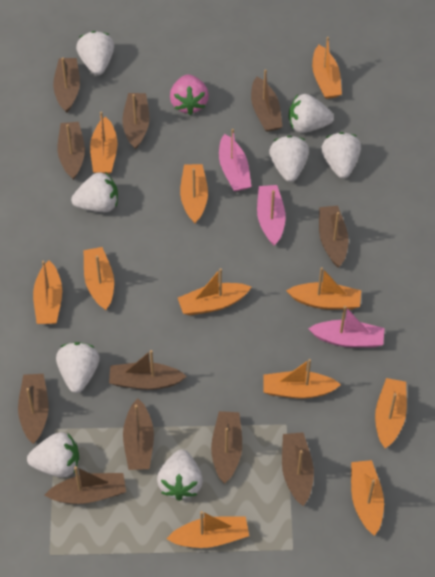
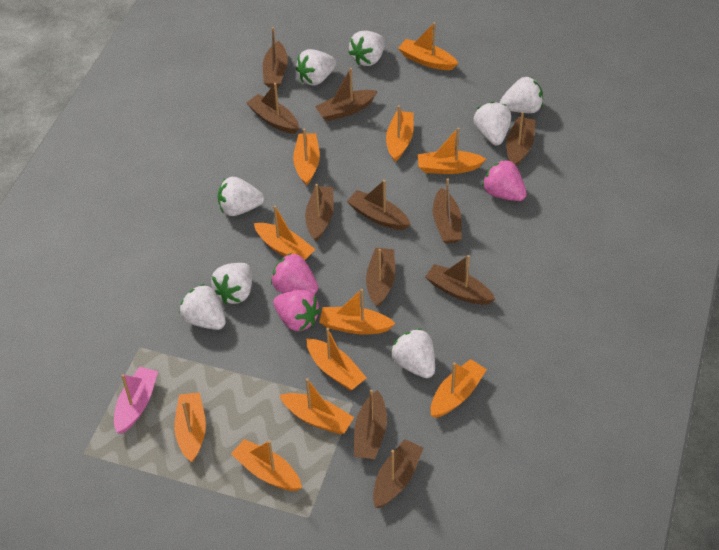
pink boat: 3 -> 1
pink strawberry: 1 -> 3

